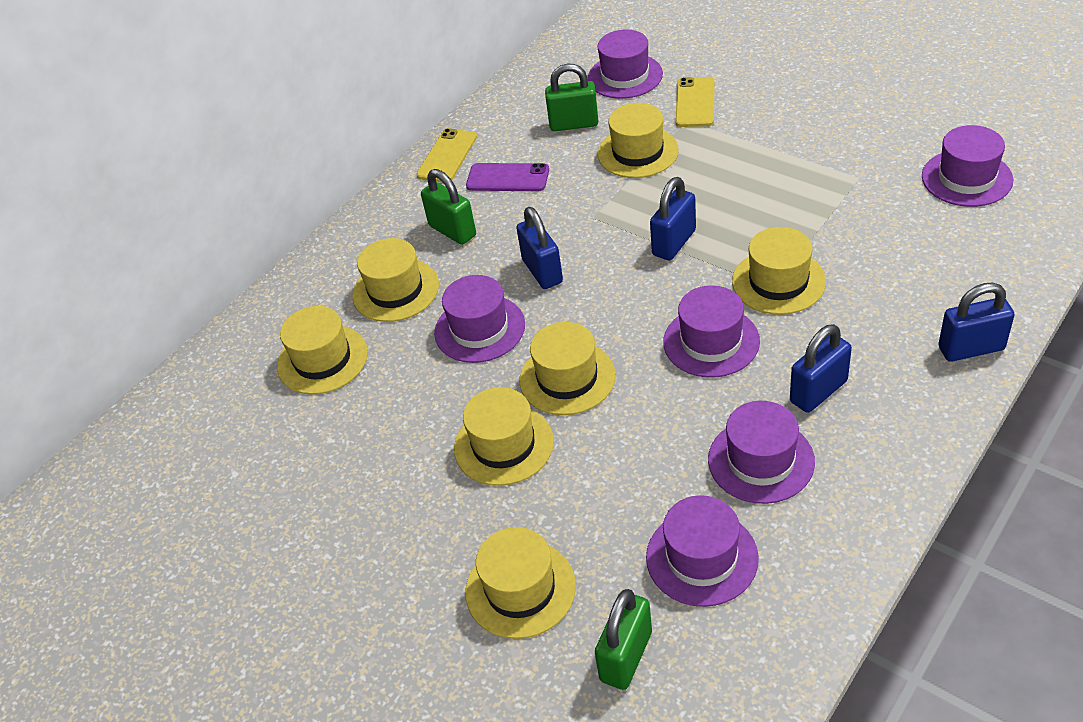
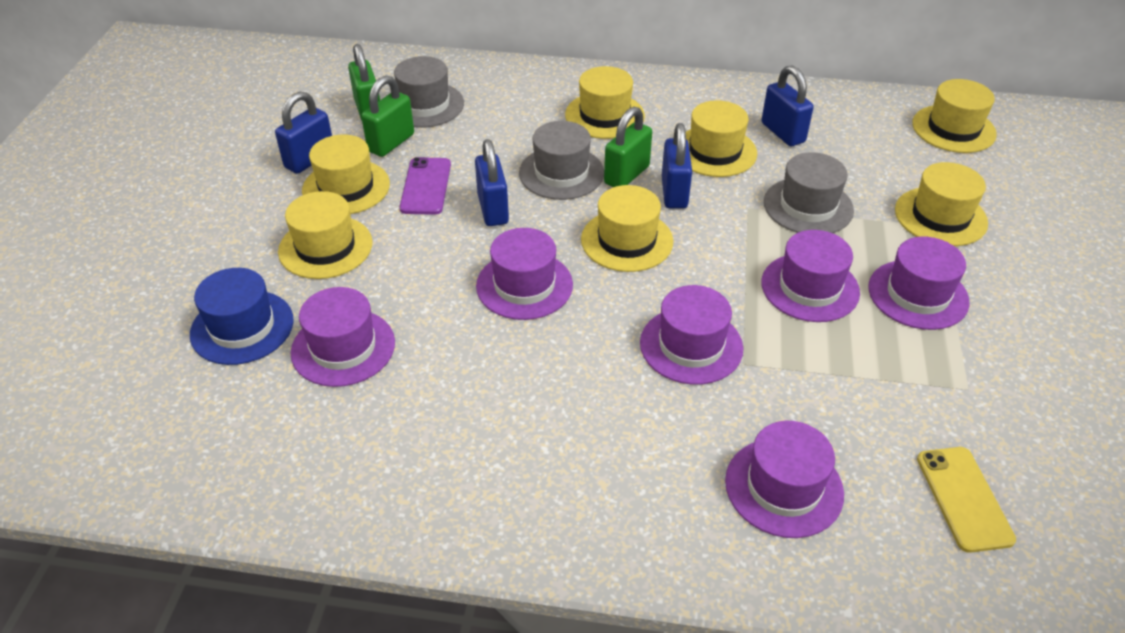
blue hat: 0 -> 1
grey hat: 0 -> 3
yellow phone: 2 -> 1

